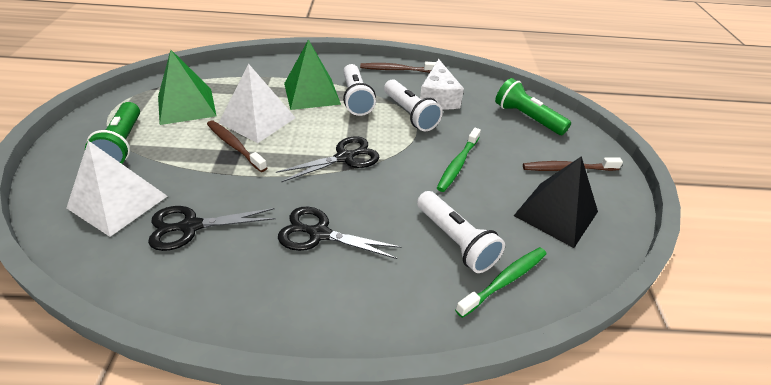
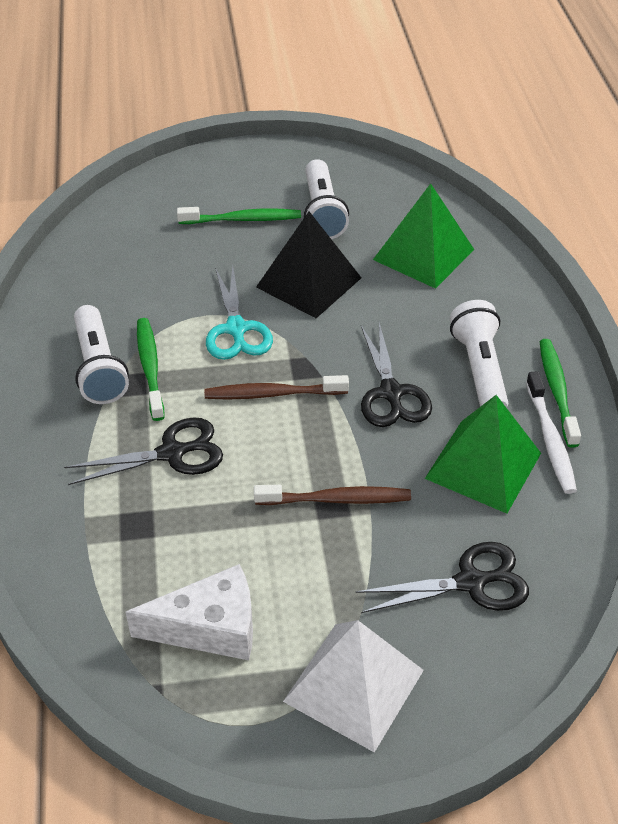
brown toothbrush: 3 -> 2
green flashlight: 2 -> 0
green toothbrush: 2 -> 3
turquoise scissors: 0 -> 1
white pyramid: 2 -> 1
white toothbrush: 0 -> 1

